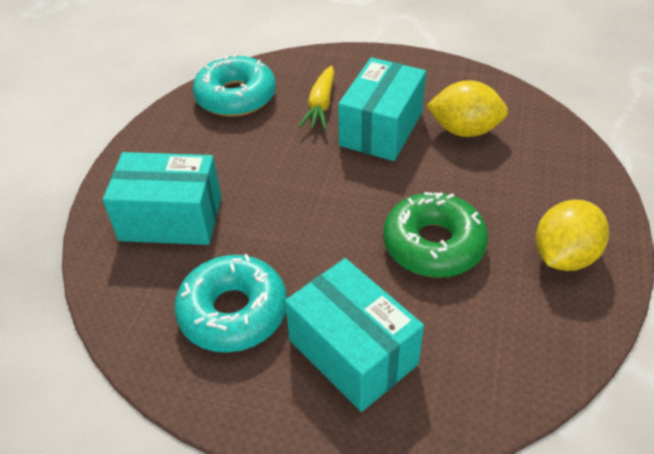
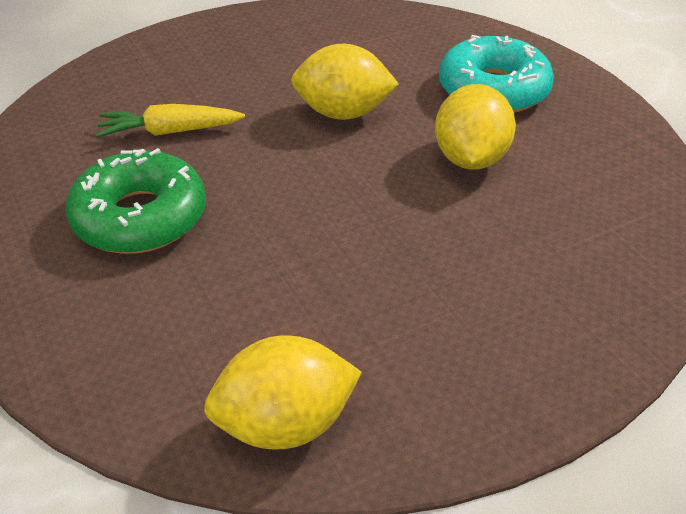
turquoise box: 3 -> 0
turquoise donut: 2 -> 1
yellow lemon: 2 -> 3

